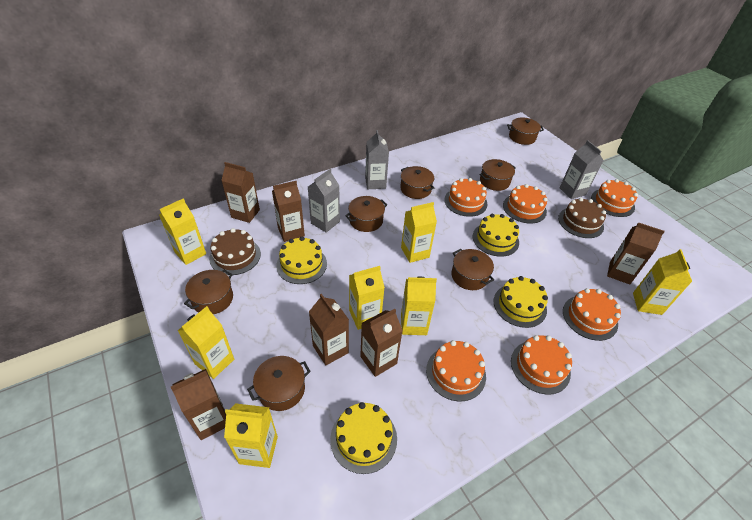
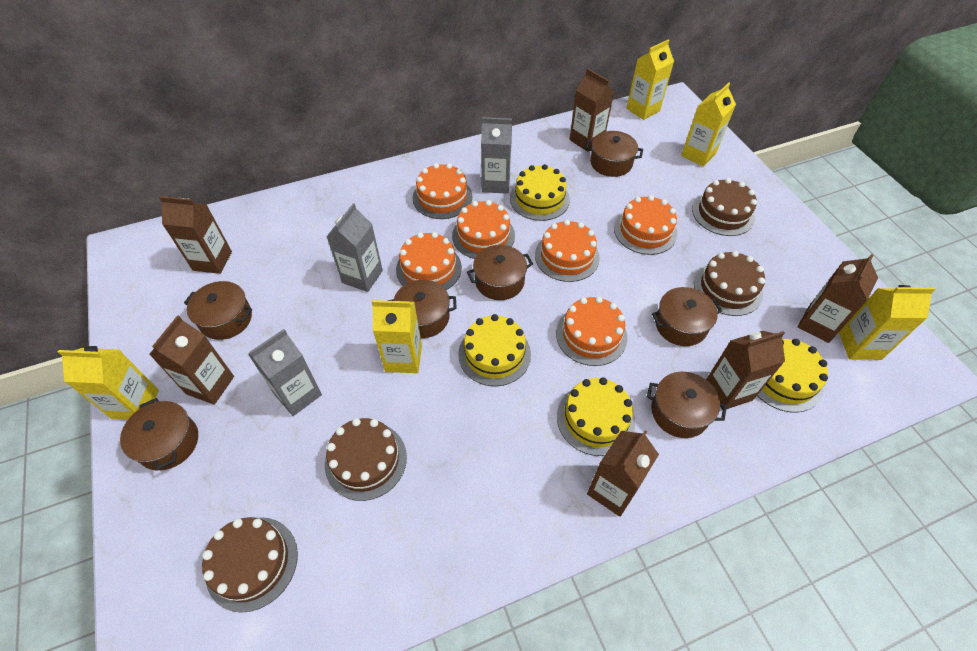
brown cake: 2 -> 4
yellow carton: 7 -> 5

